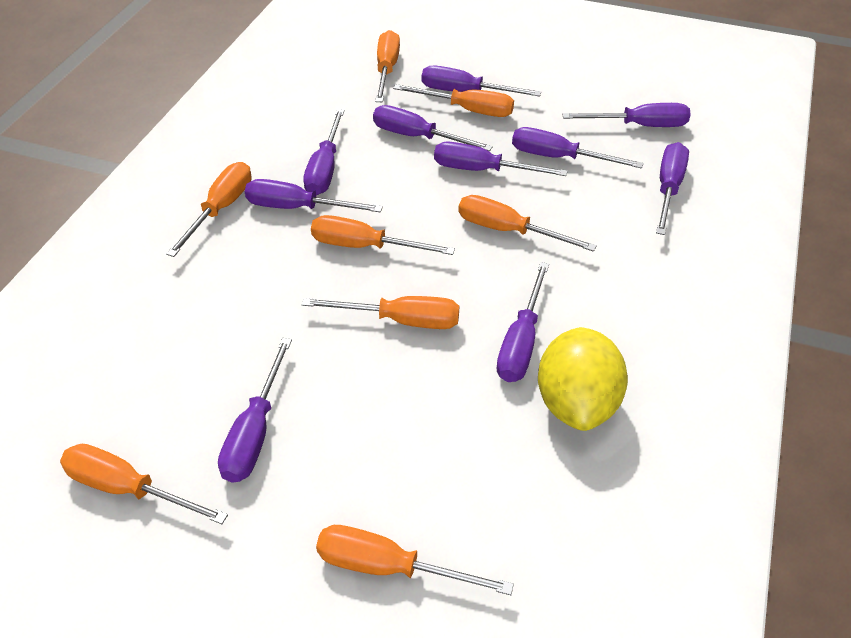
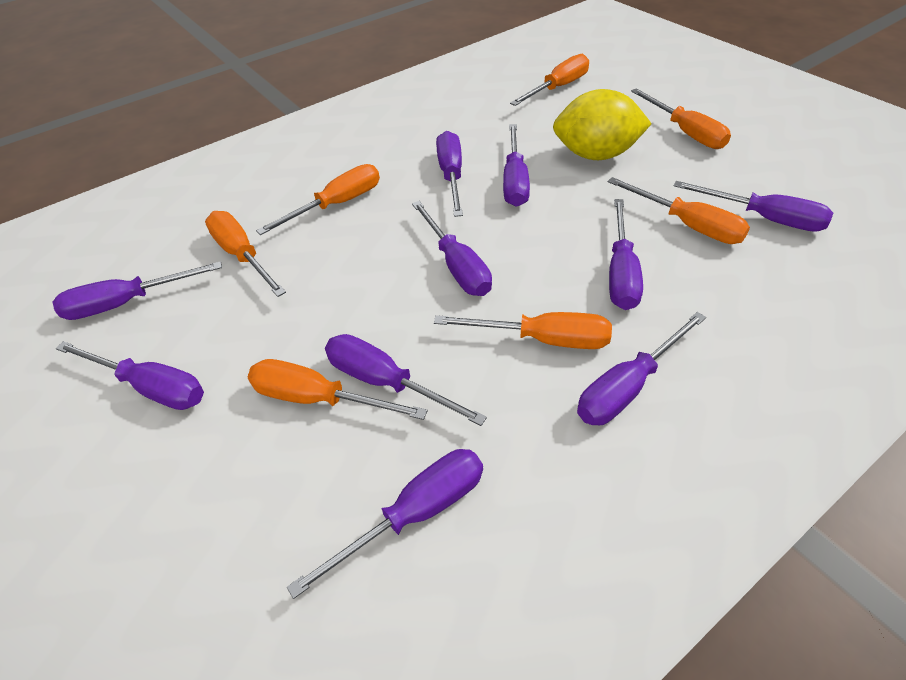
orange screwdriver: 8 -> 7

